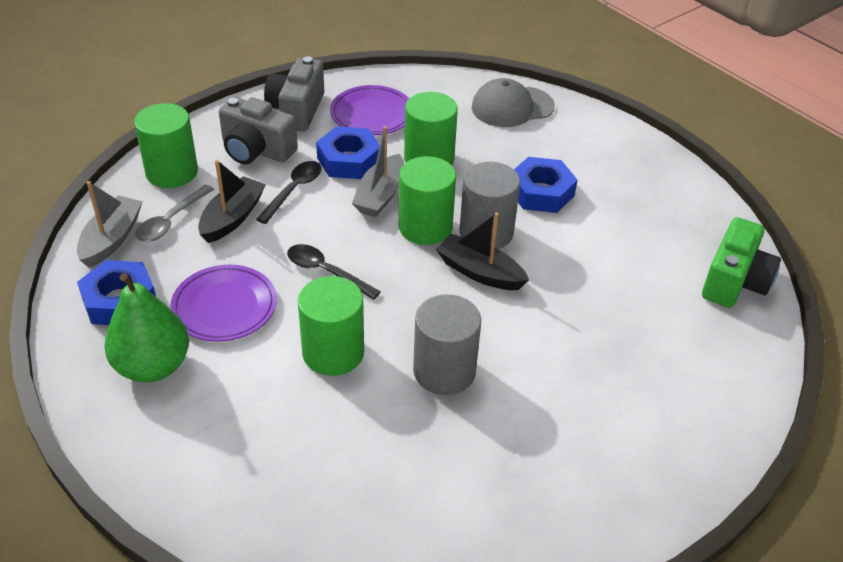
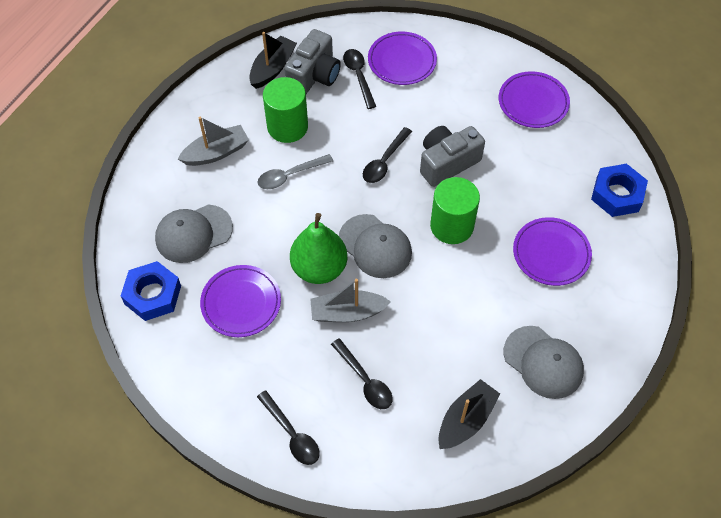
black spoon: 2 -> 4
blue nut: 3 -> 2
green camera: 1 -> 0
green cylinder: 4 -> 2
grey cap: 1 -> 3
grey cylinder: 2 -> 0
purple plate: 2 -> 4

